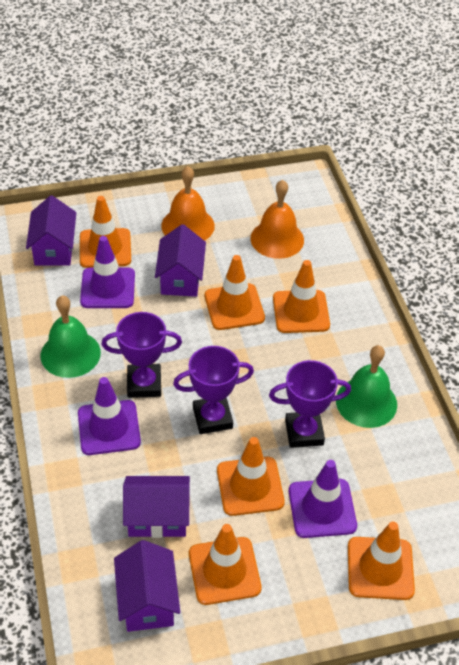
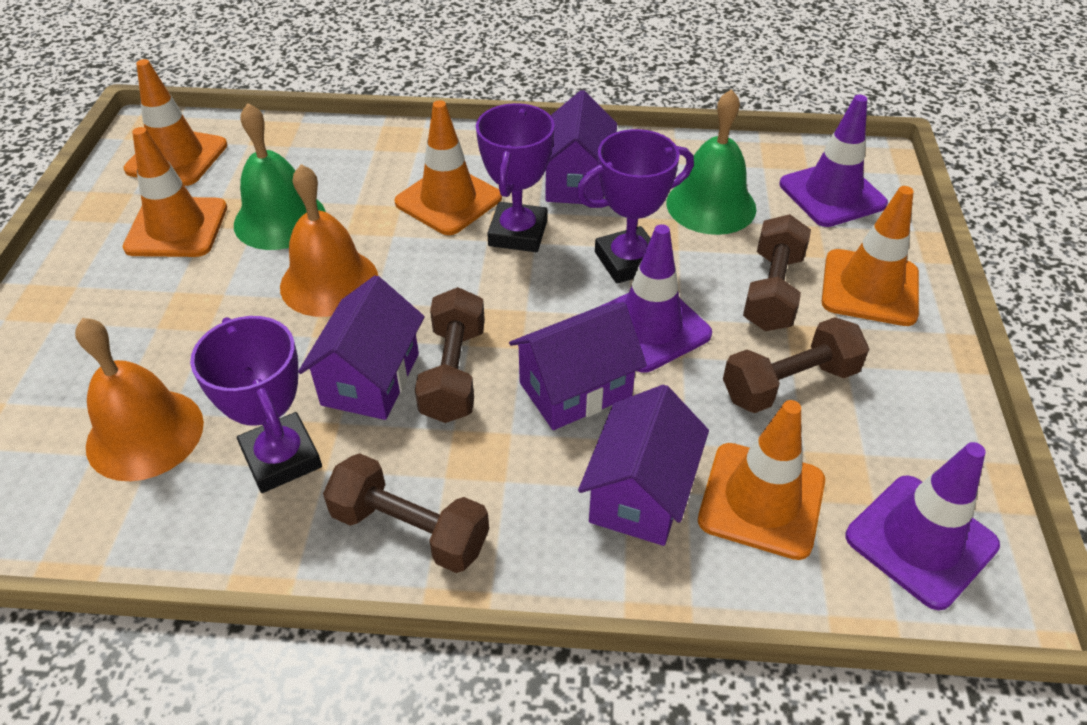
brown dumbbell: 0 -> 4
orange traffic cone: 6 -> 5

